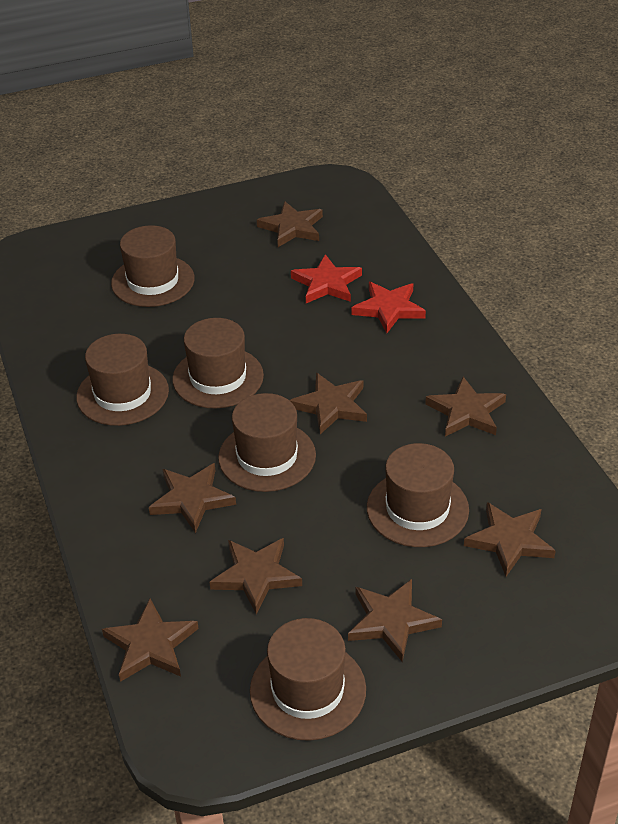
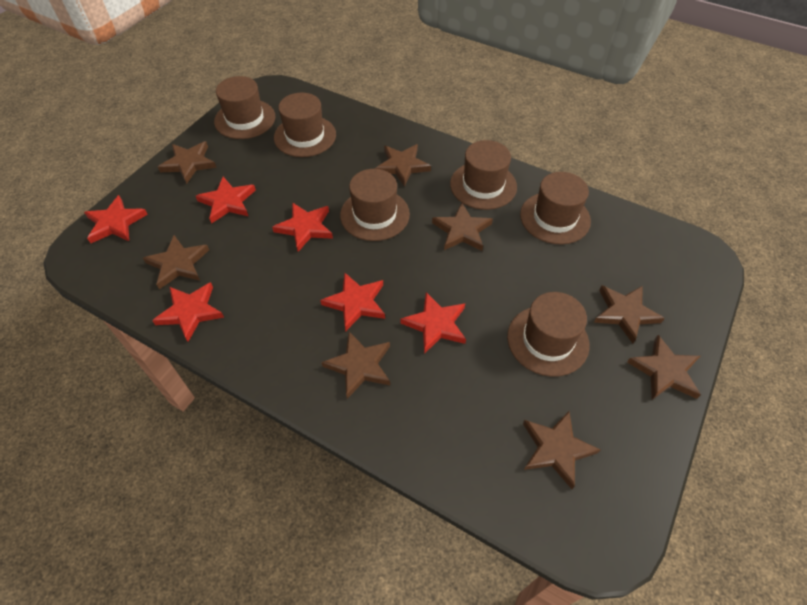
red star: 2 -> 6

